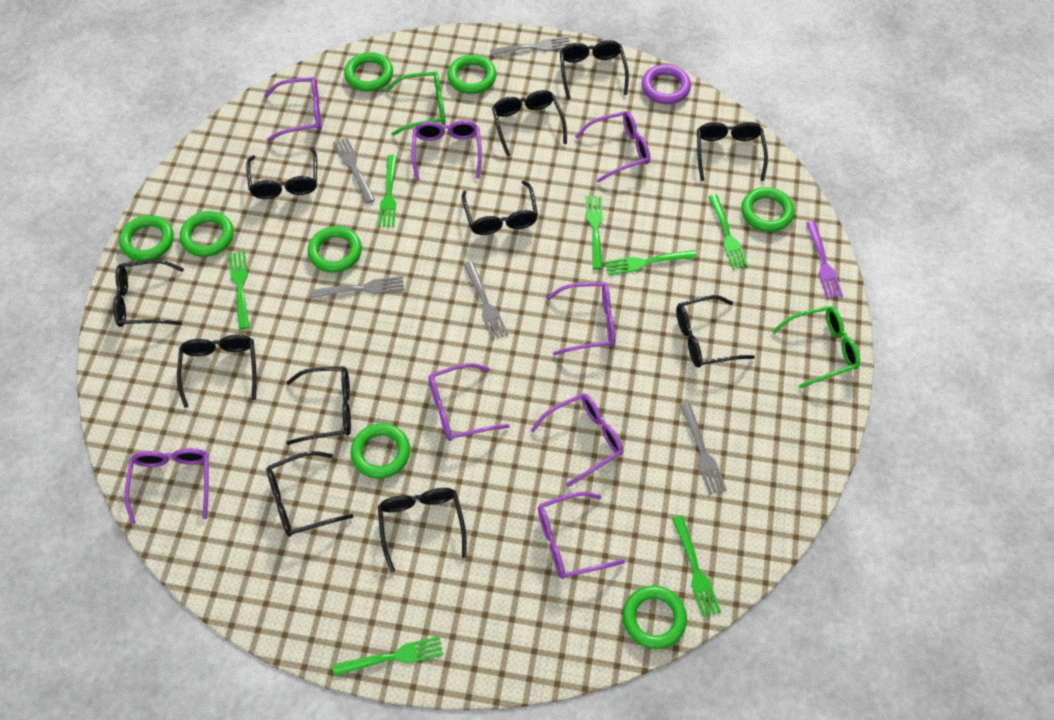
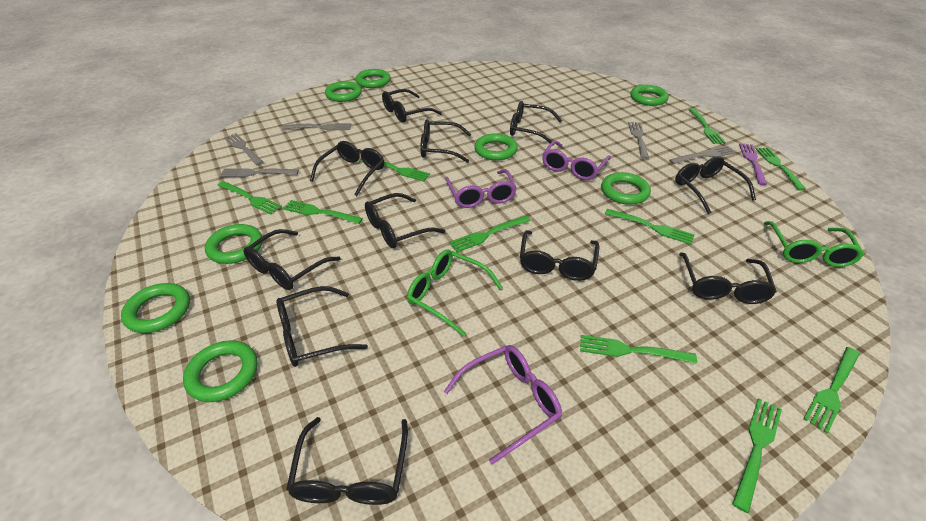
green fork: 7 -> 10
purple glasses: 8 -> 3
purple ring: 1 -> 0

